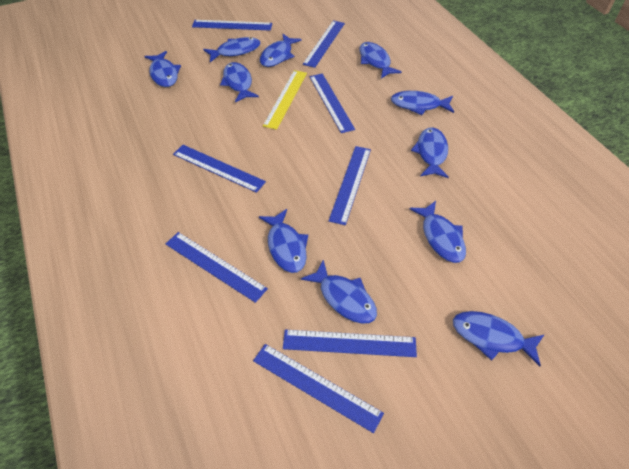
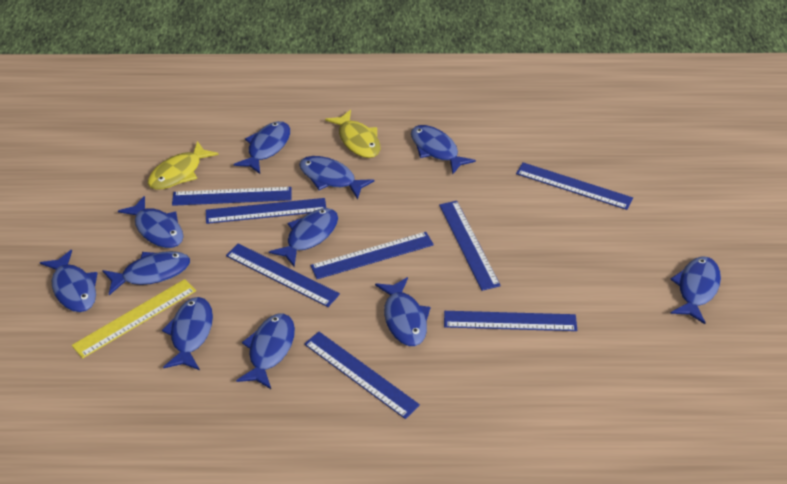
yellow fish: 0 -> 2

